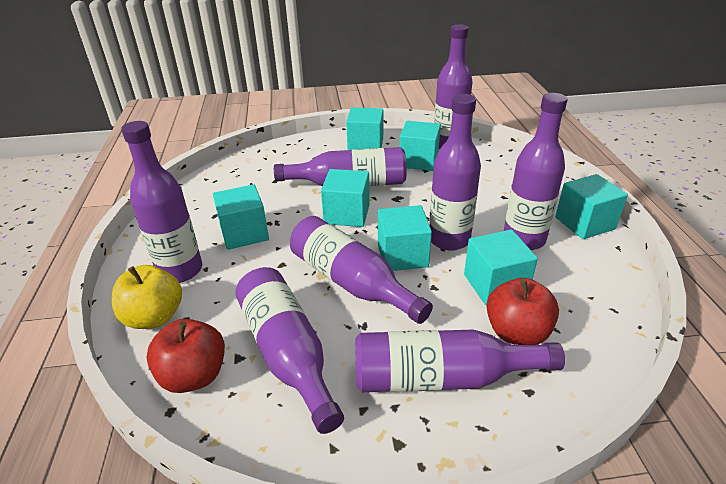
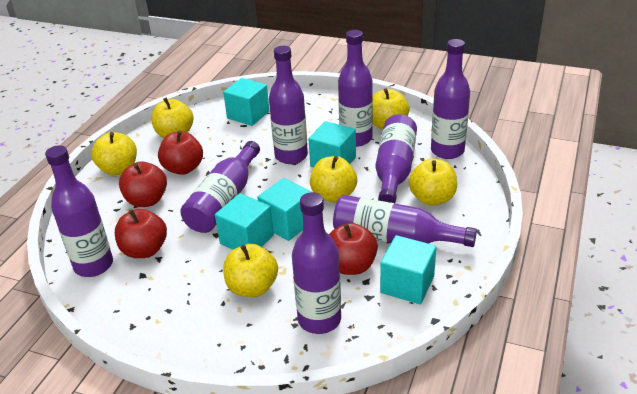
red apple: 2 -> 4
turquoise cube: 7 -> 5
yellow apple: 1 -> 6

